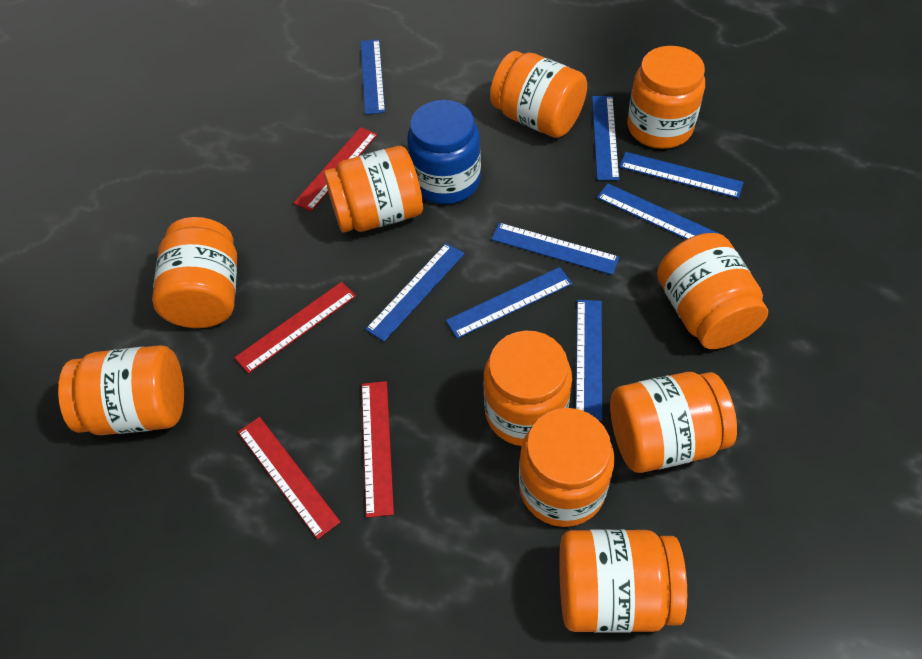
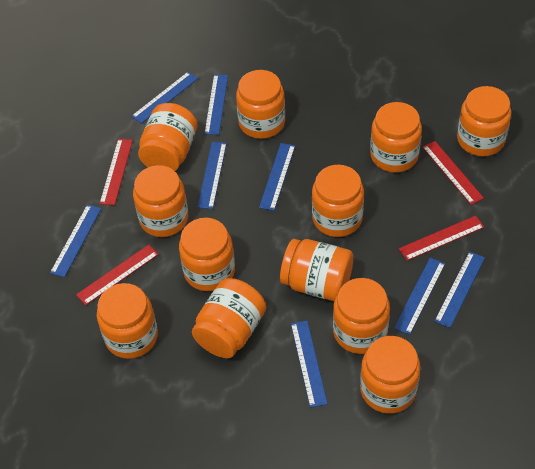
blue jar: 1 -> 0
orange jar: 10 -> 12

